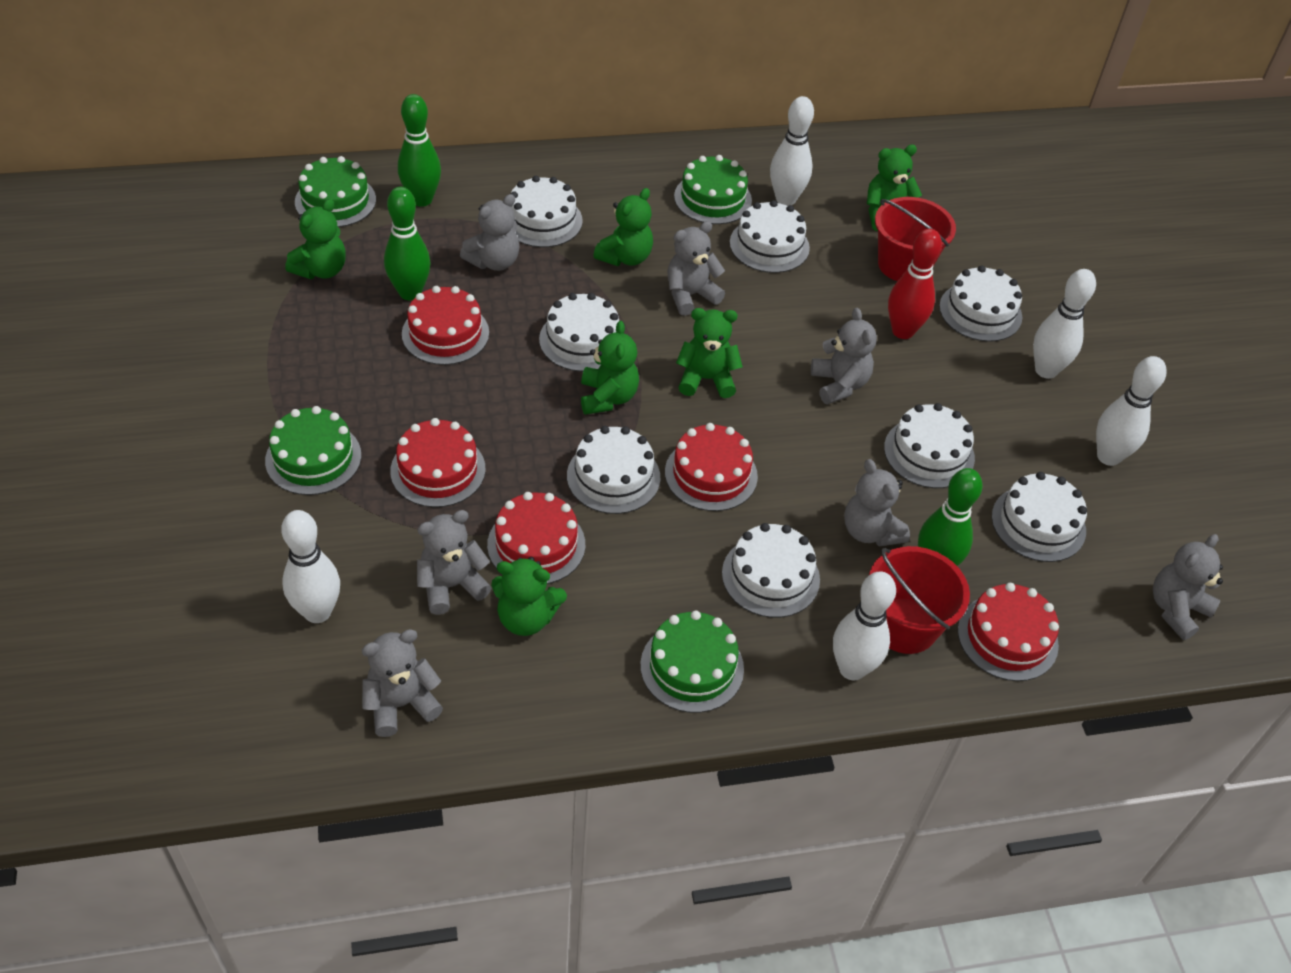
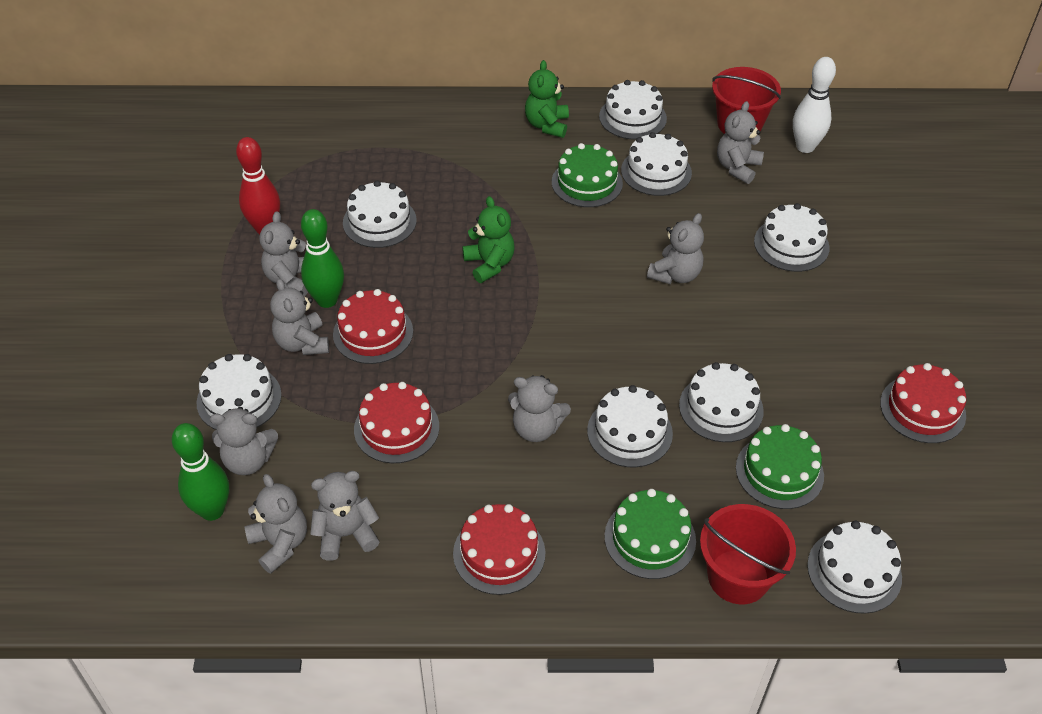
green bowling pin: 3 -> 2
green cake: 4 -> 3
green teddy bear: 6 -> 2
grey teddy bear: 7 -> 8
red cake: 5 -> 4
white bowling pin: 5 -> 1

